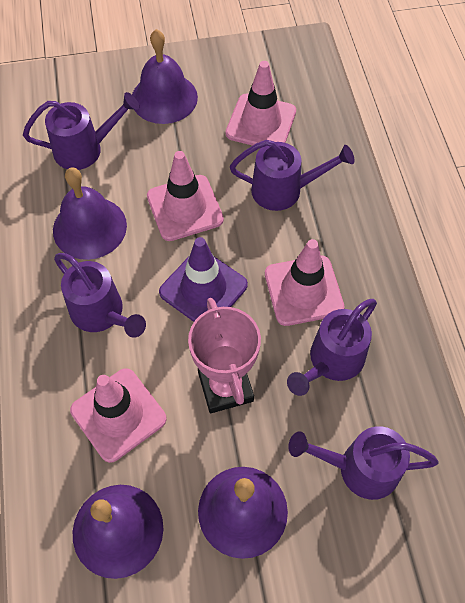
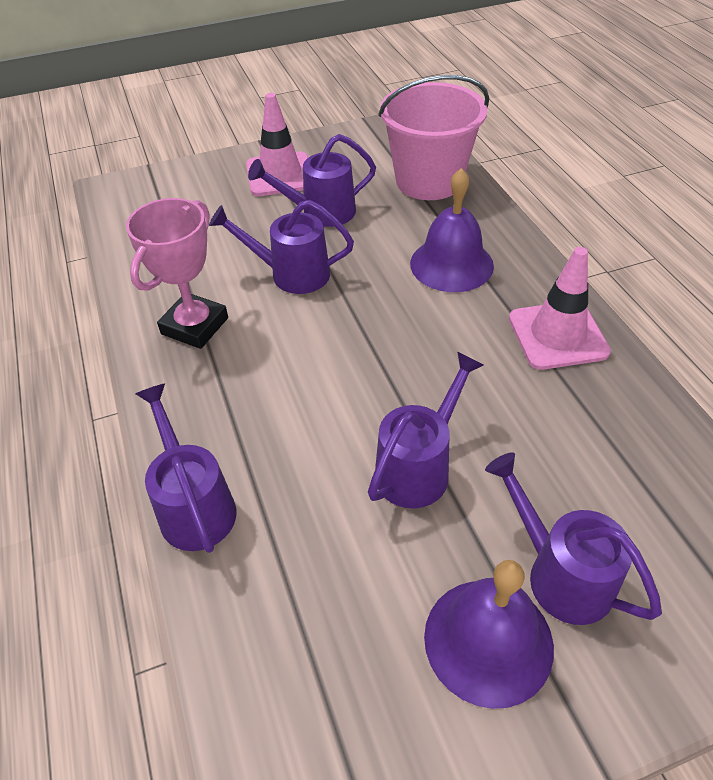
pink bucket: 0 -> 1
pink traffic cone: 4 -> 2
purple bell: 4 -> 2
purple traffic cone: 1 -> 0

